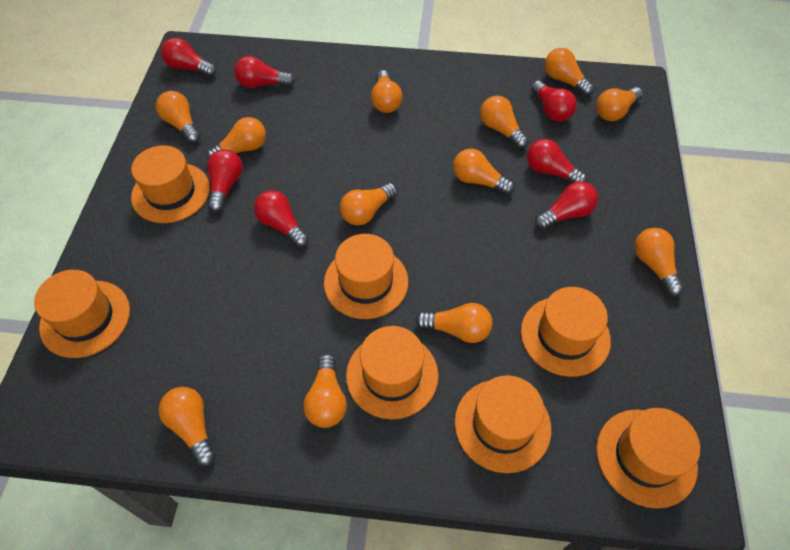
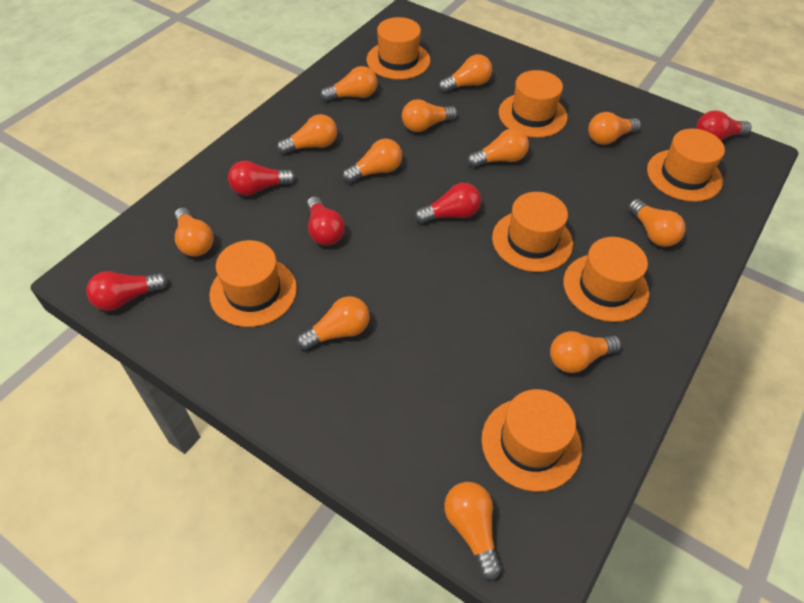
red light bulb: 7 -> 5

